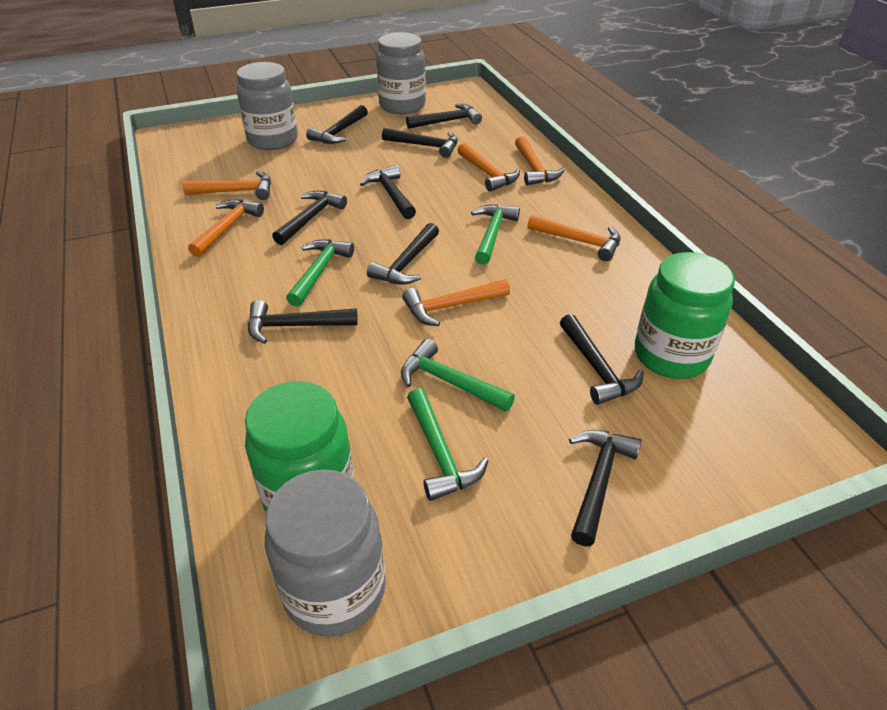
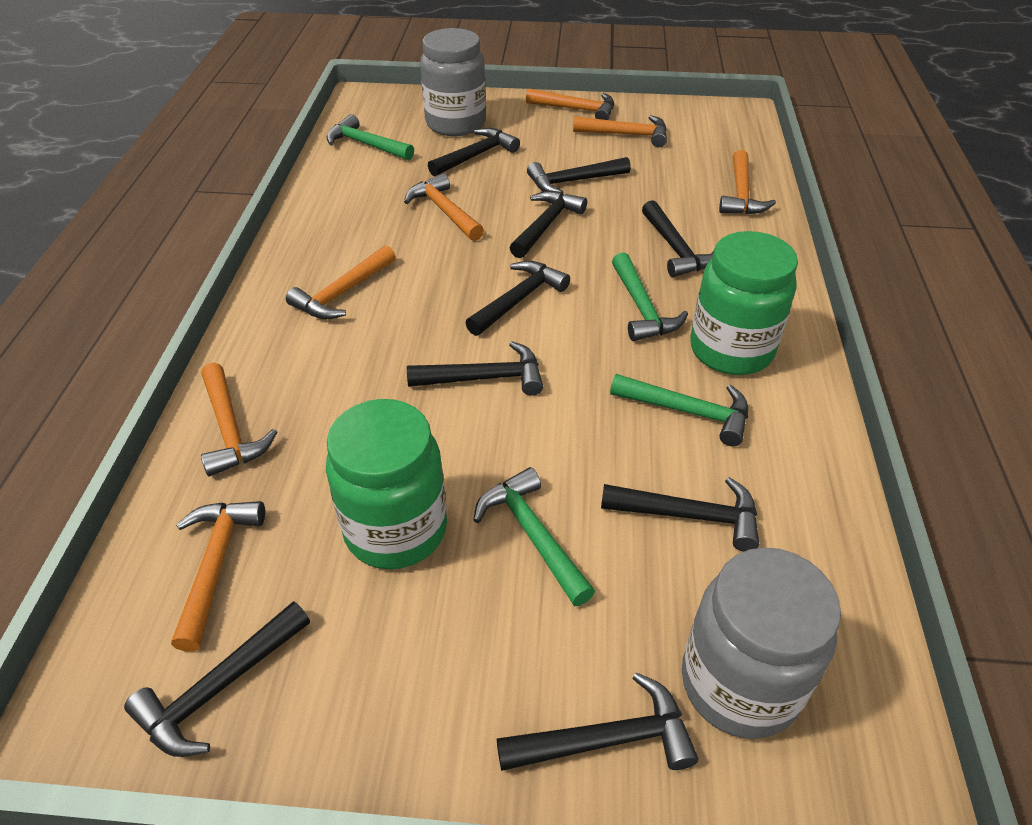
grey jar: 3 -> 2
orange hammer: 6 -> 7

